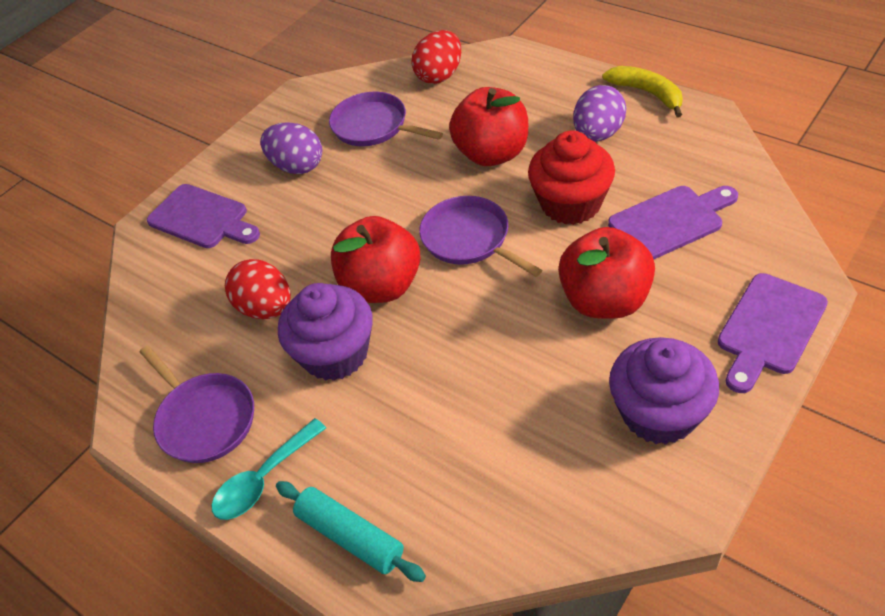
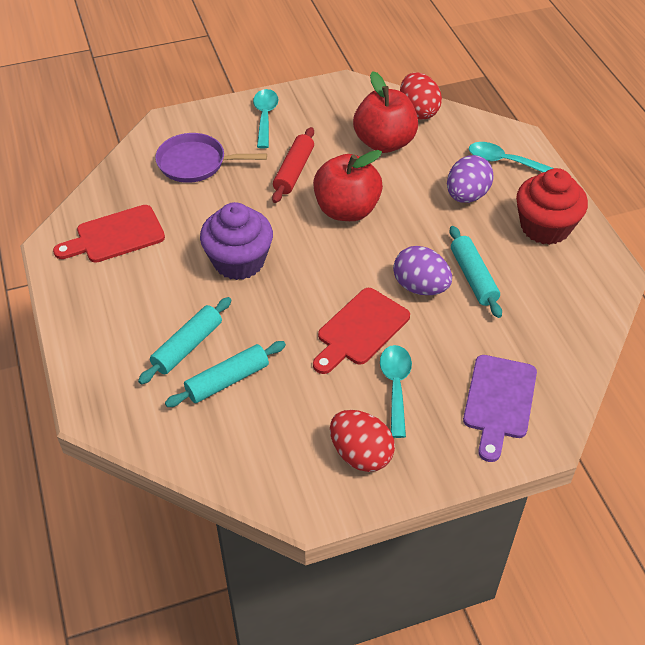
purple cupcake: 2 -> 1
purple cutting board: 3 -> 1
purple pan: 3 -> 1
red apple: 3 -> 2
red cutting board: 0 -> 2
red rolling pin: 0 -> 1
turquoise rolling pin: 1 -> 3
turquoise spoon: 1 -> 3
yellow banana: 1 -> 0

